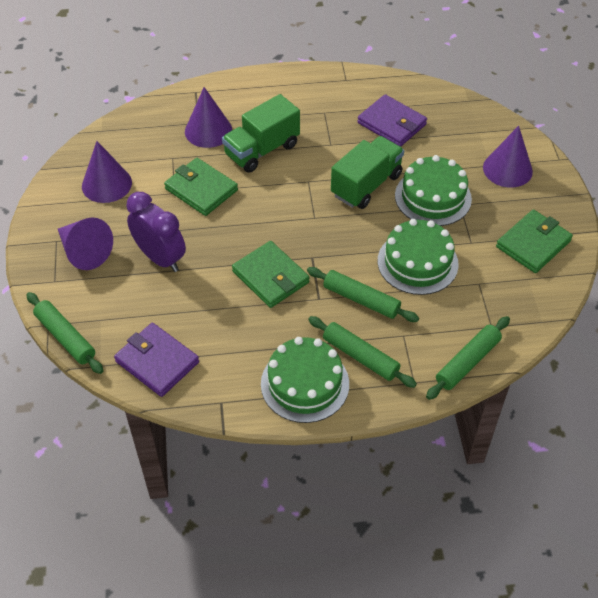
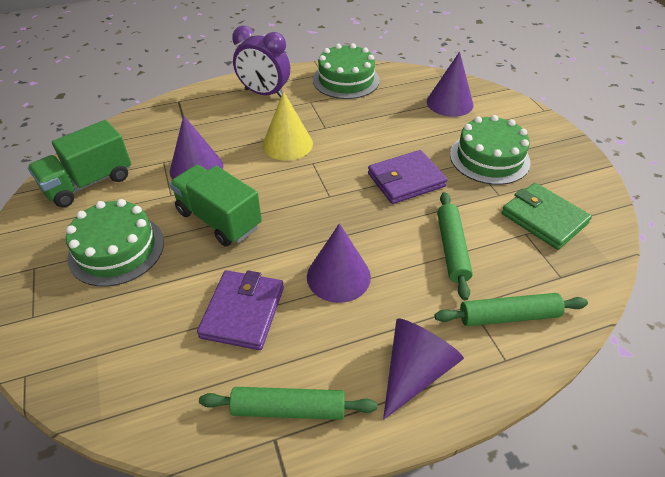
green rolling pin: 4 -> 3
green wallet: 3 -> 1
yellow cone: 0 -> 1

